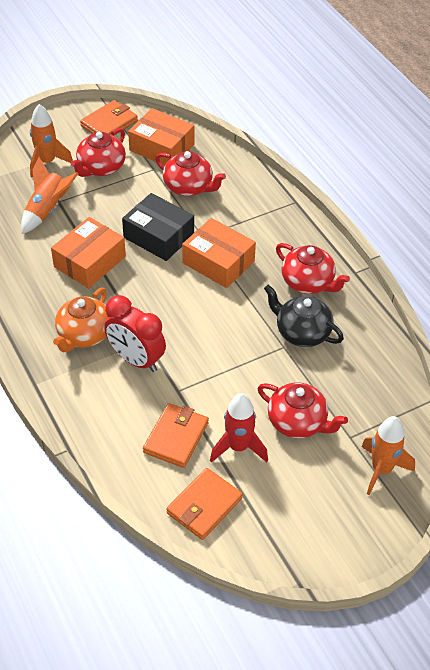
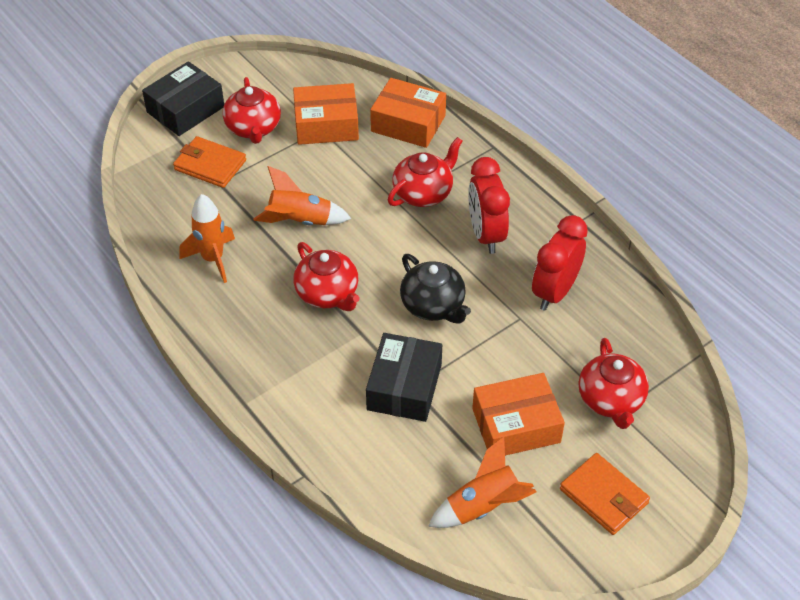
black box: 1 -> 2
orange teapot: 1 -> 0
orange wallet: 3 -> 2
red clock: 1 -> 2
red rocket: 1 -> 0

